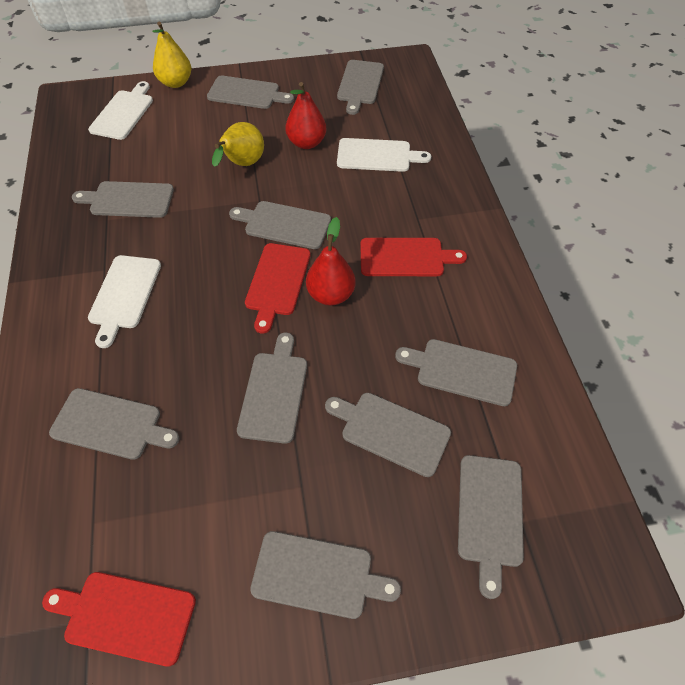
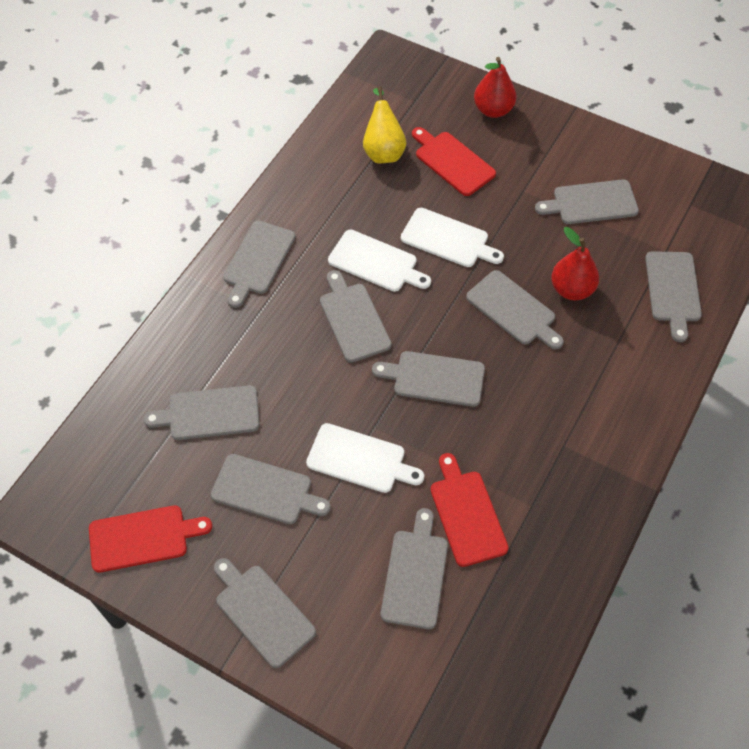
yellow pear: 2 -> 1

